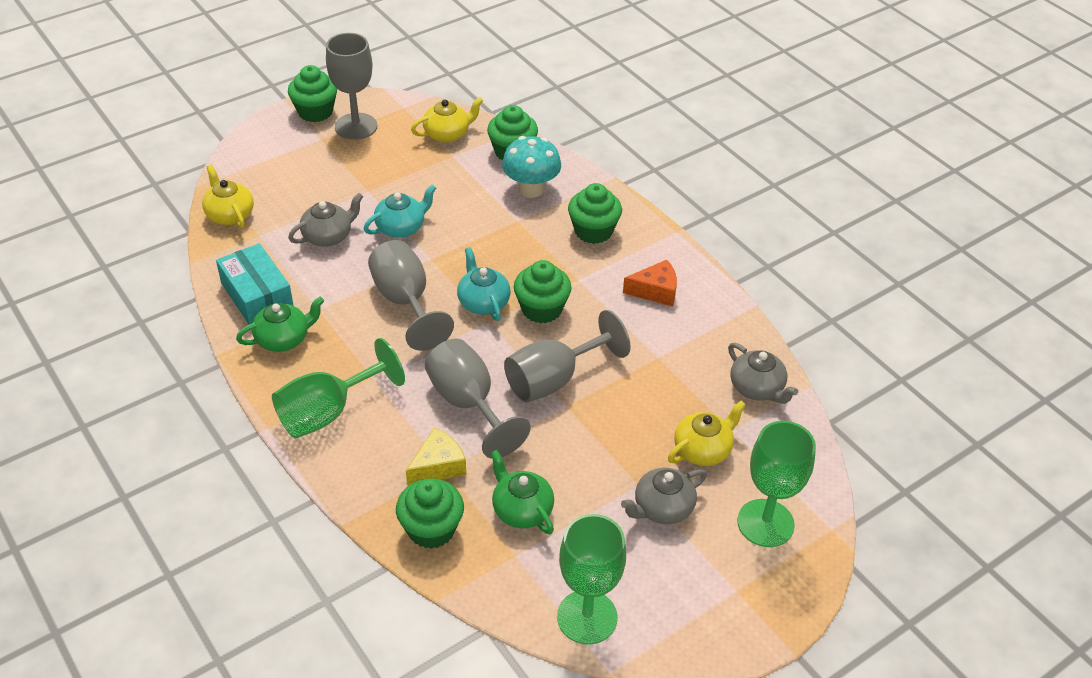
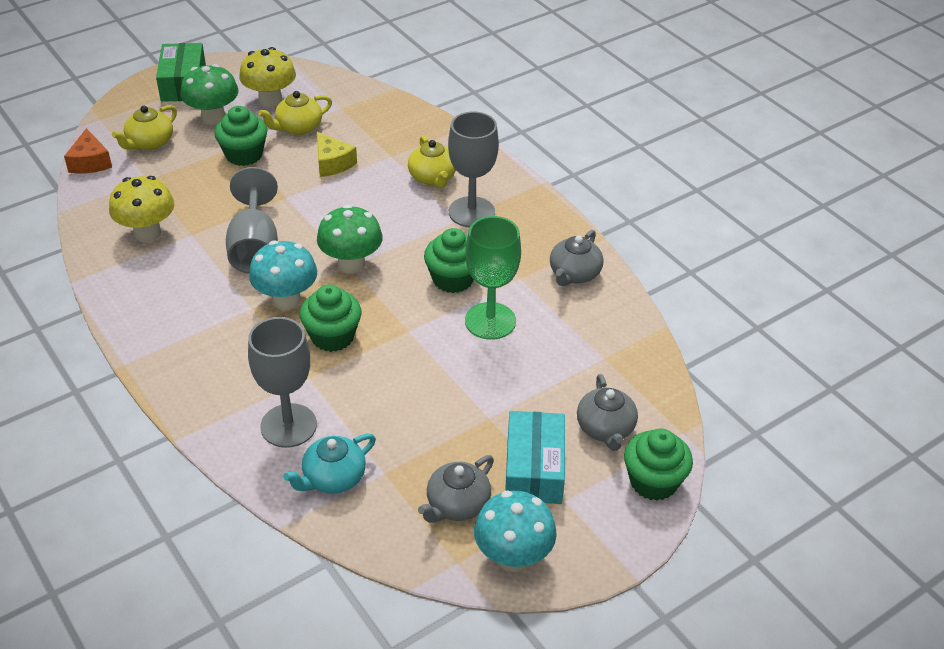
green box: 0 -> 1
green cupcake: 5 -> 4
green goblet: 3 -> 1
green mushroom: 0 -> 2
green teapot: 2 -> 0
grey goblet: 4 -> 3
turquoise mushroom: 1 -> 2
turquoise teapot: 2 -> 1
yellow mushroom: 0 -> 2

